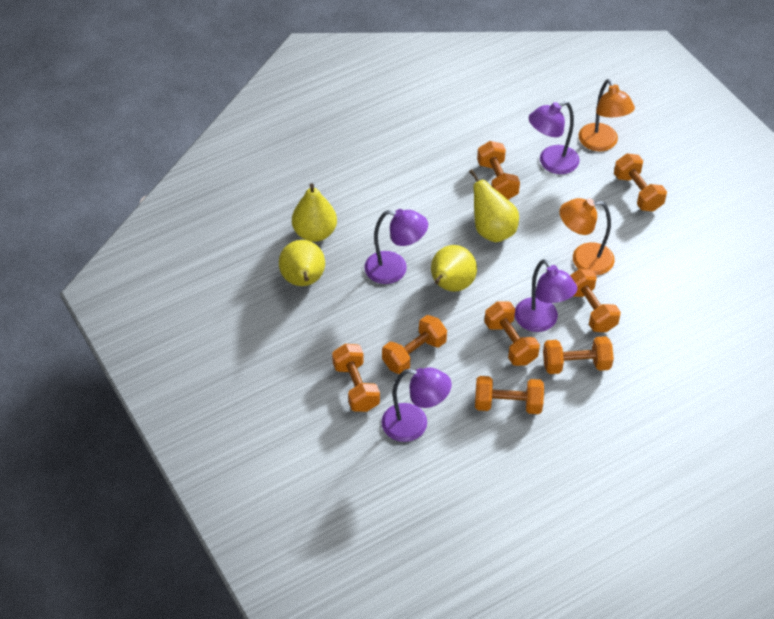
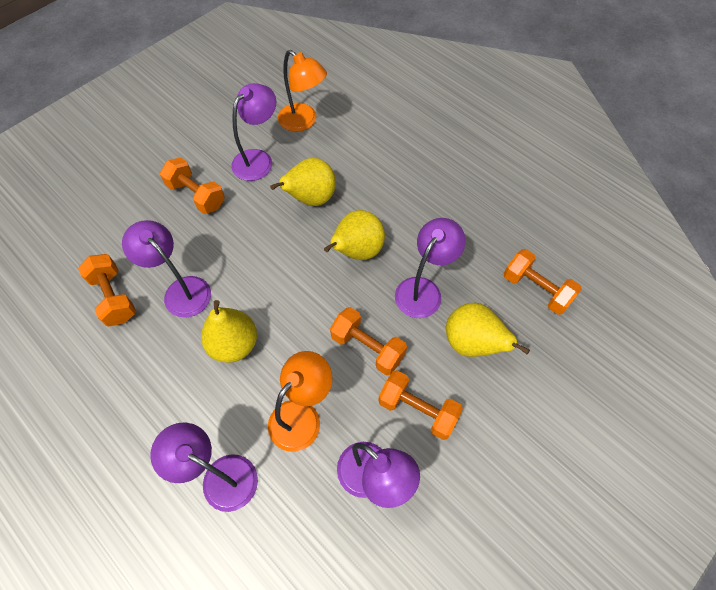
orange dumbbell: 8 -> 5
purple lamp: 4 -> 5

